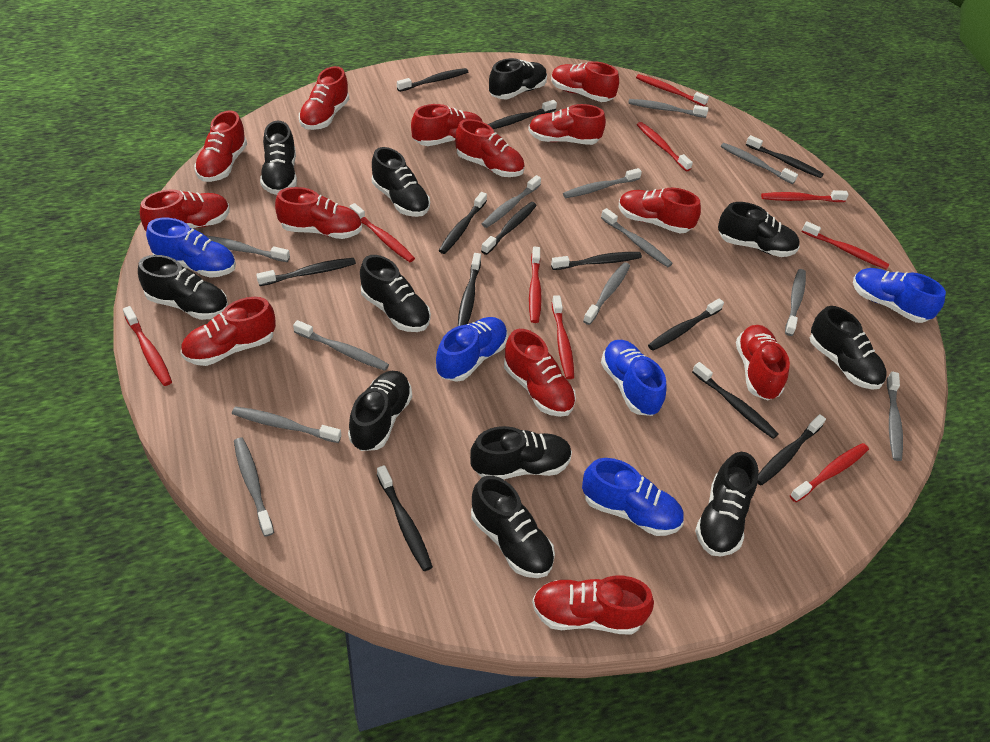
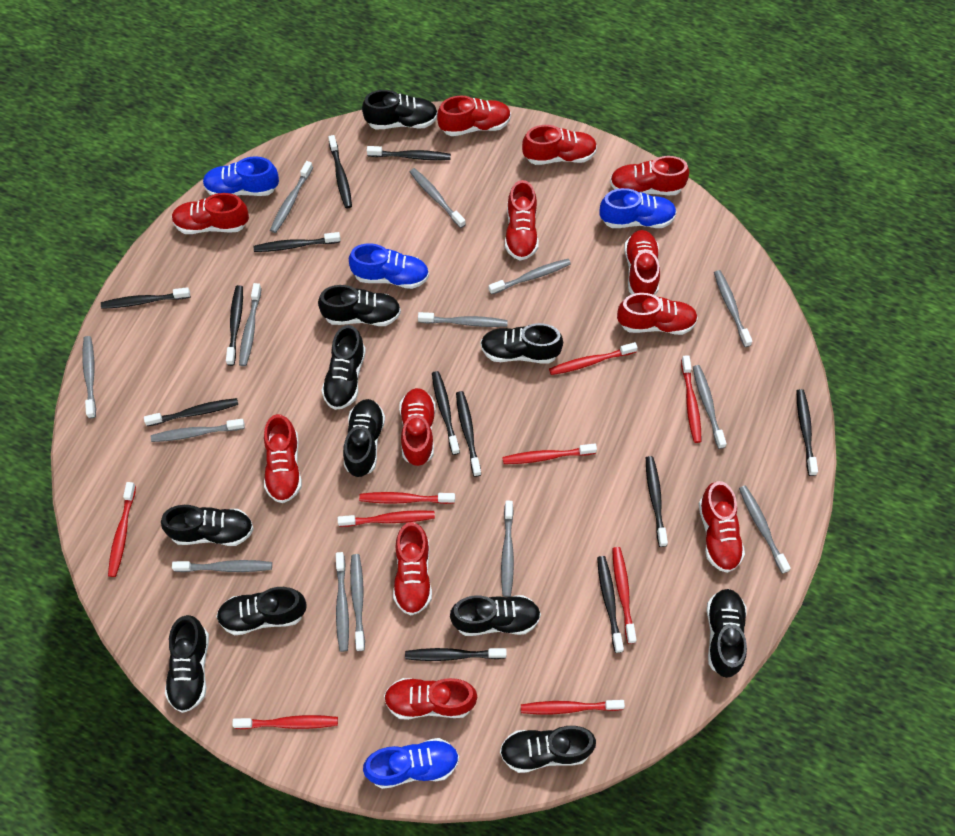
blue shoe: 5 -> 4
grey toothbrush: 12 -> 14
red shoe: 13 -> 12

